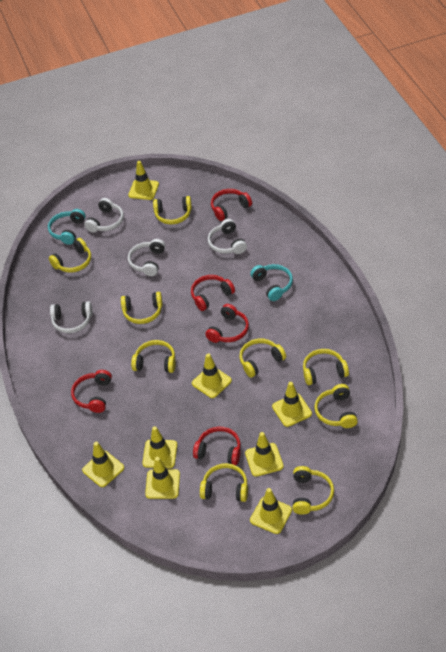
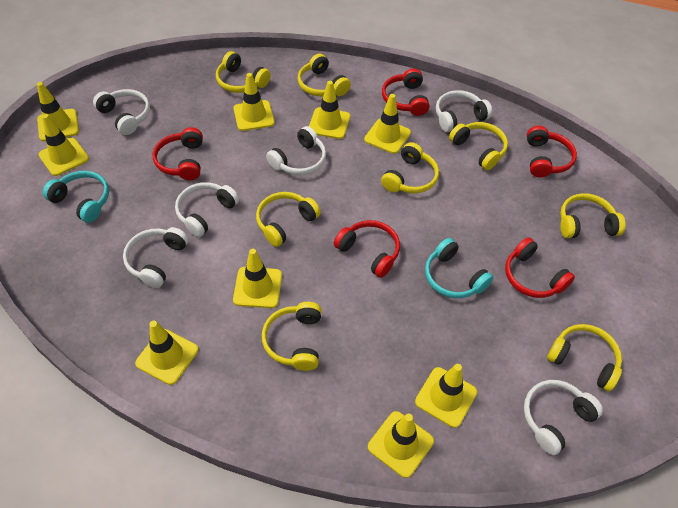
white headphones: 4 -> 6
yellow headphones: 9 -> 8
yellow traffic cone: 8 -> 9

